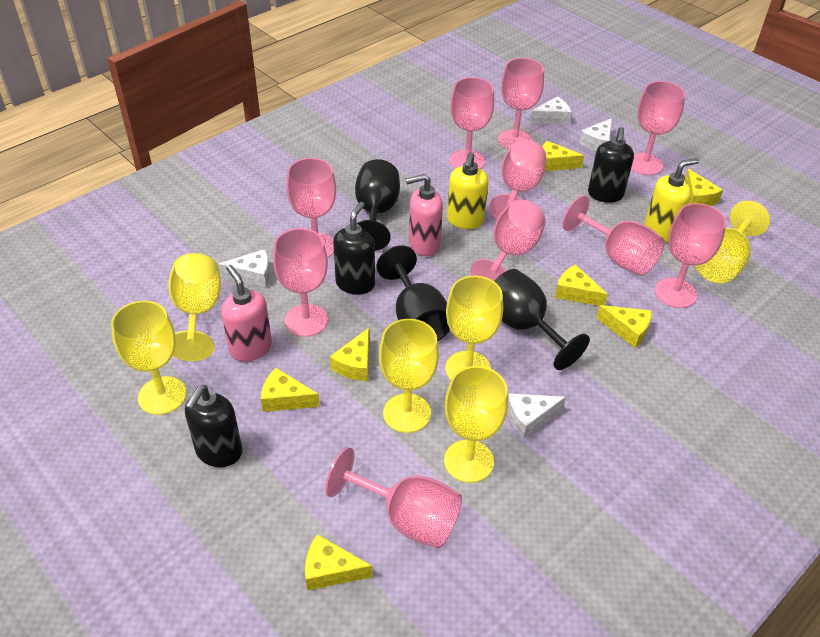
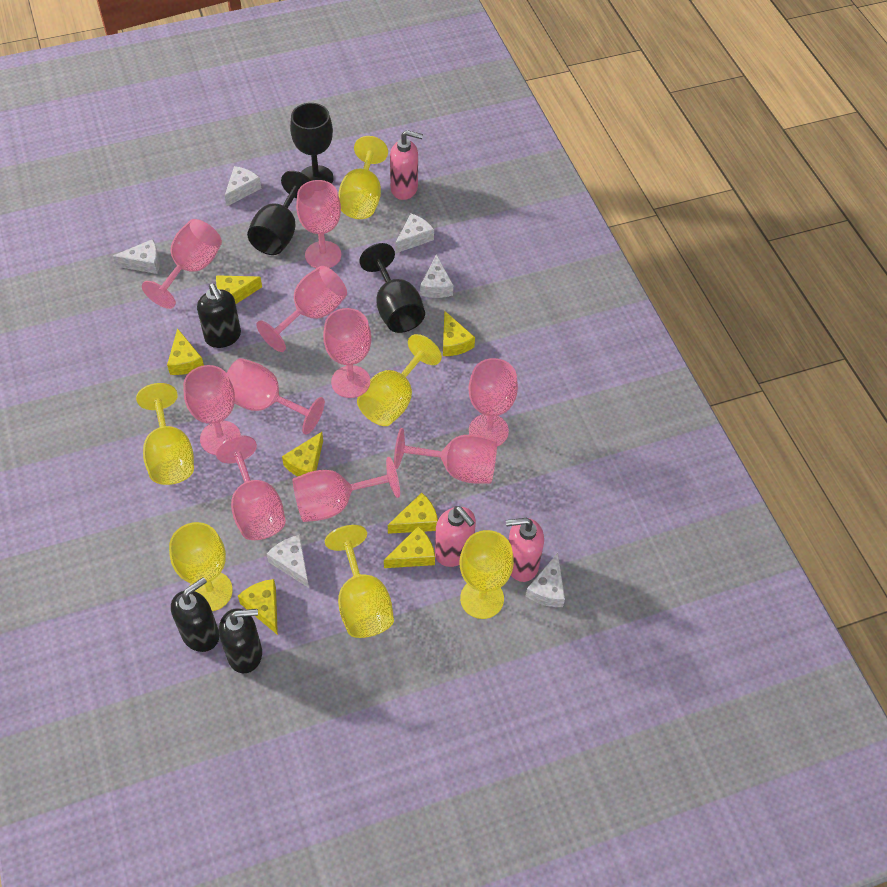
pink soap dispenser: 2 -> 3
white cheese: 4 -> 6
yellow soap dispenser: 2 -> 0

